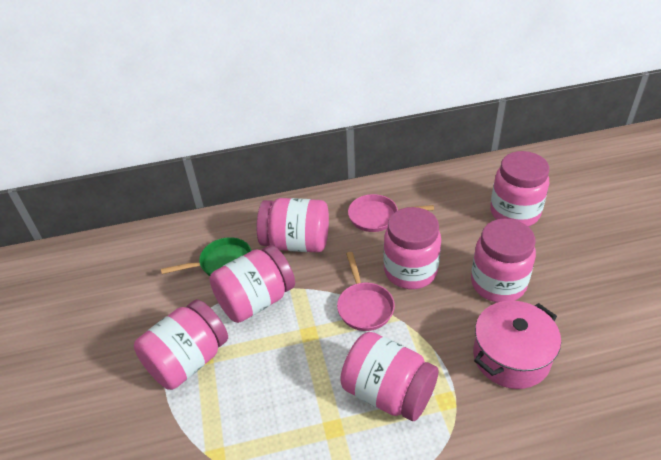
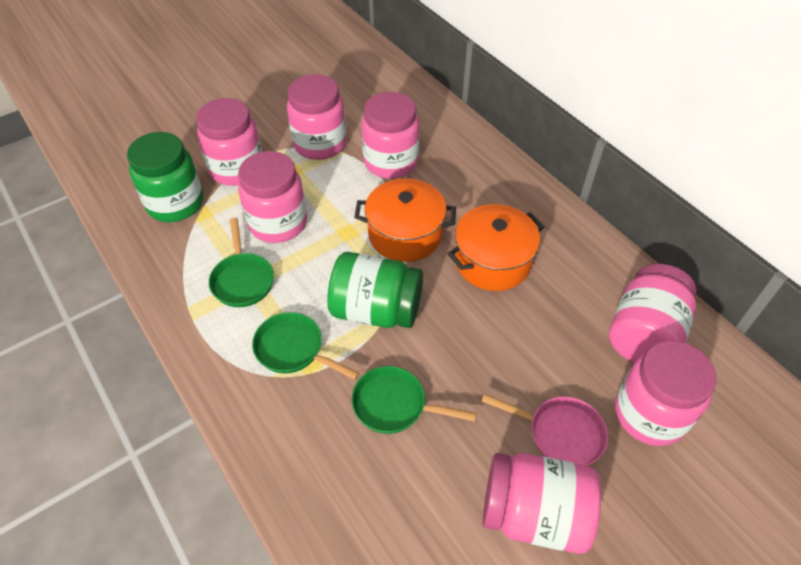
green jar: 0 -> 2
green pan: 1 -> 3
orange pot: 0 -> 2
pink pan: 2 -> 1
pink pot: 1 -> 0

